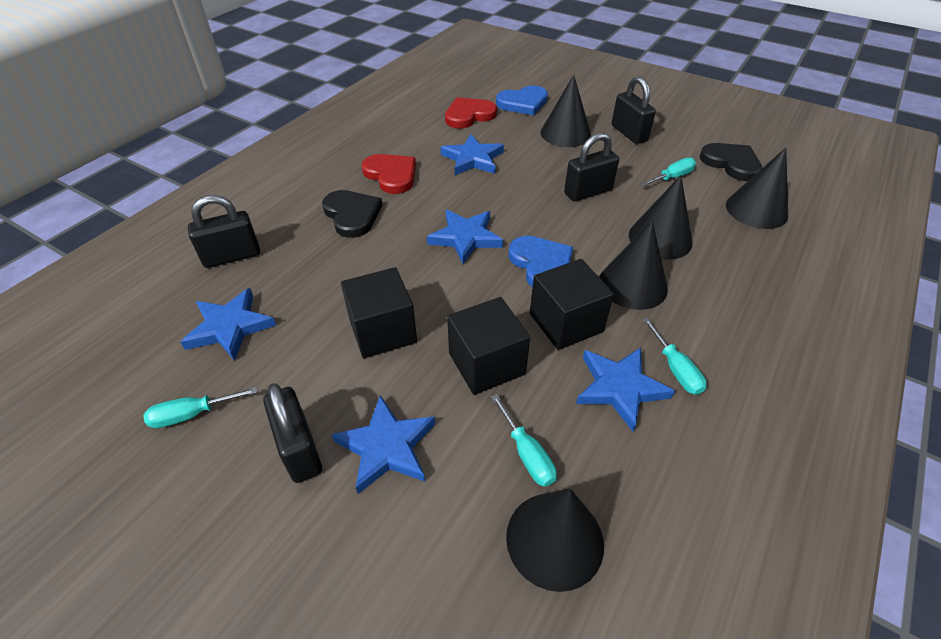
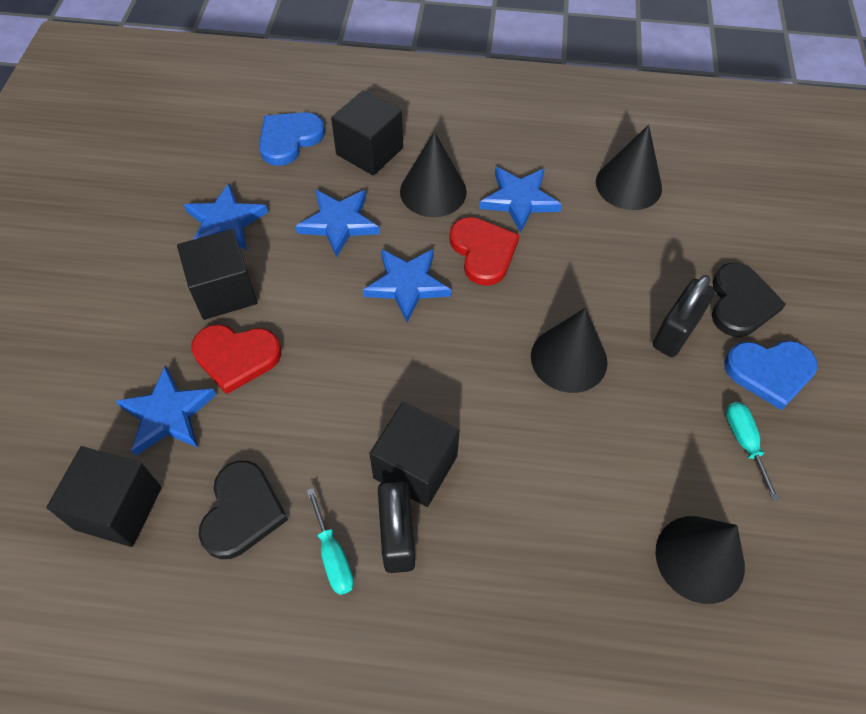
black cone: 5 -> 4
black cube: 3 -> 4
black padlock: 4 -> 2
turquoise screwdriver: 4 -> 2

